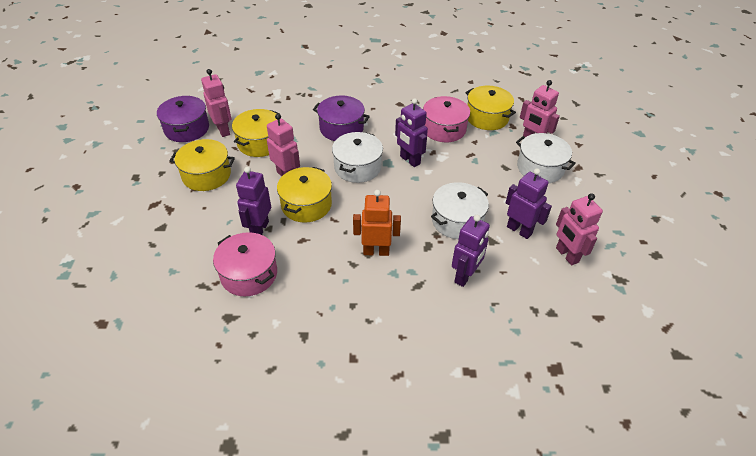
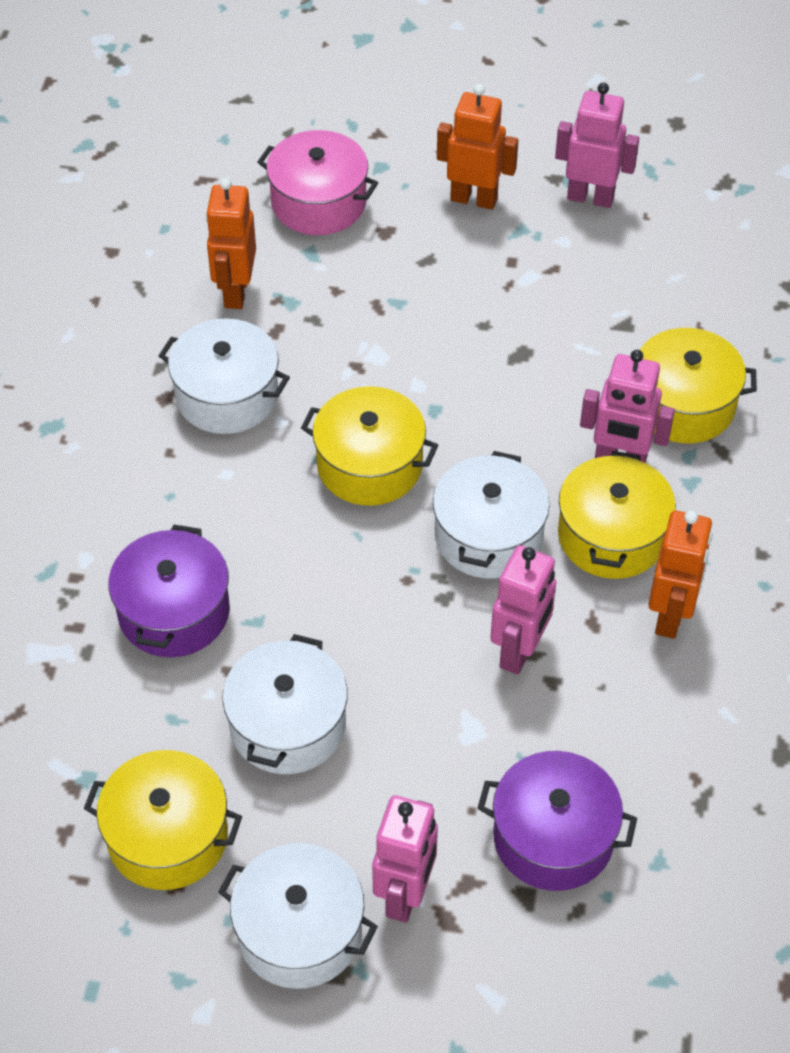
orange robot: 1 -> 3
pink pot: 2 -> 1
purple robot: 4 -> 0
white pot: 3 -> 4

